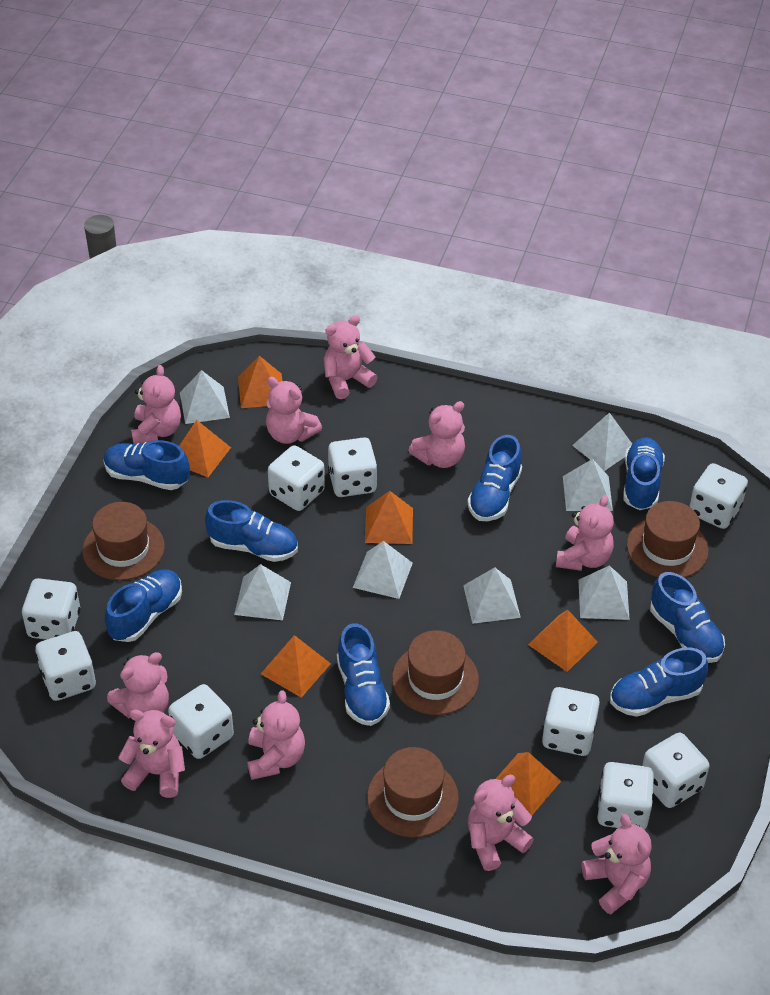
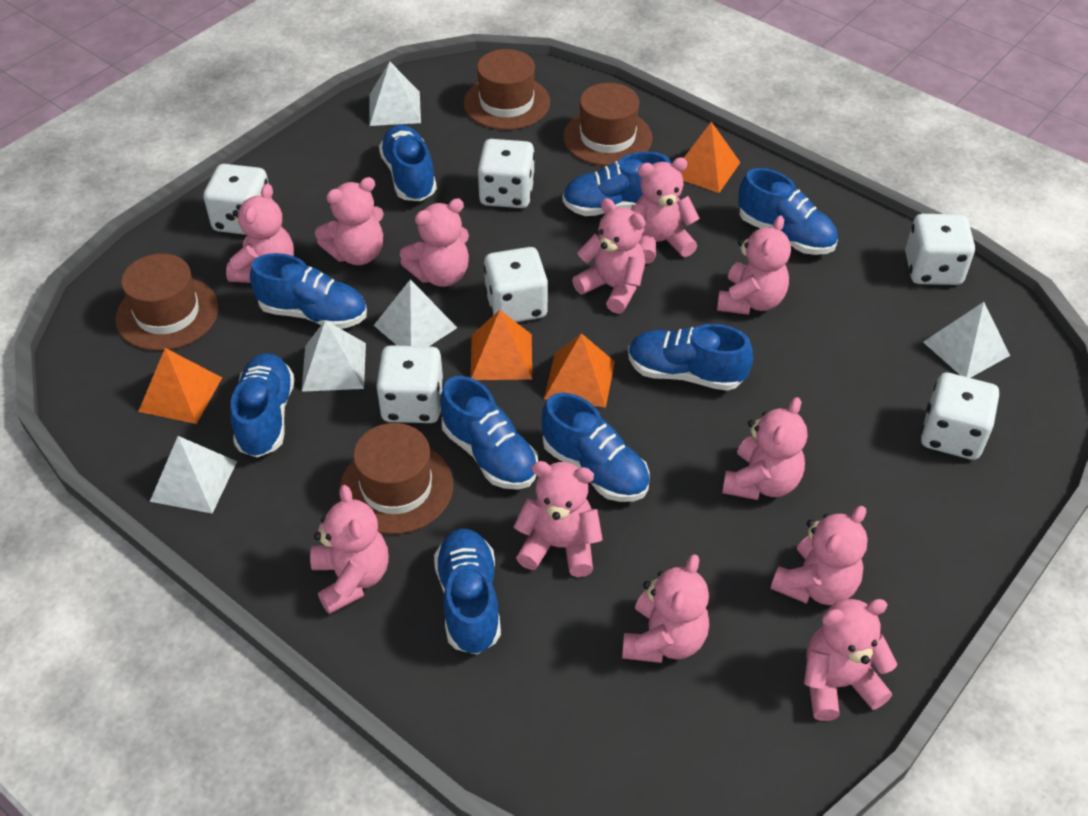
blue shoe: 8 -> 9
orange pyramid: 6 -> 4
pink teddy bear: 10 -> 12
white dice: 9 -> 6
white pyramid: 7 -> 5

